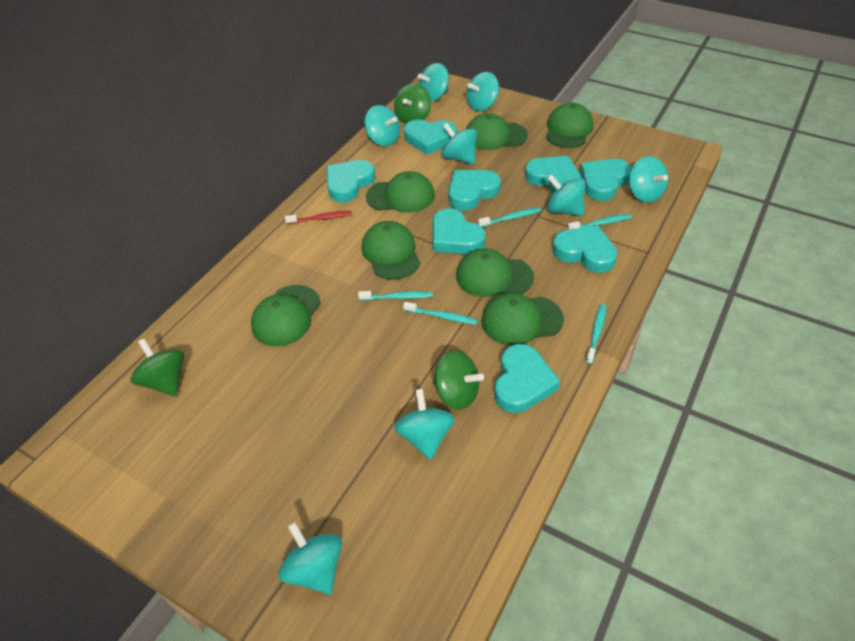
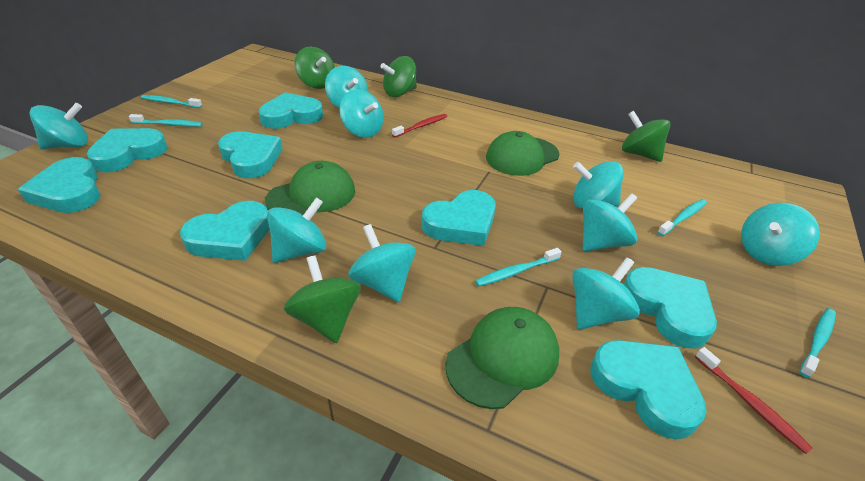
green cap: 7 -> 3
green spinning top: 3 -> 4
red toothbrush: 1 -> 2
turquoise spinning top: 8 -> 9

